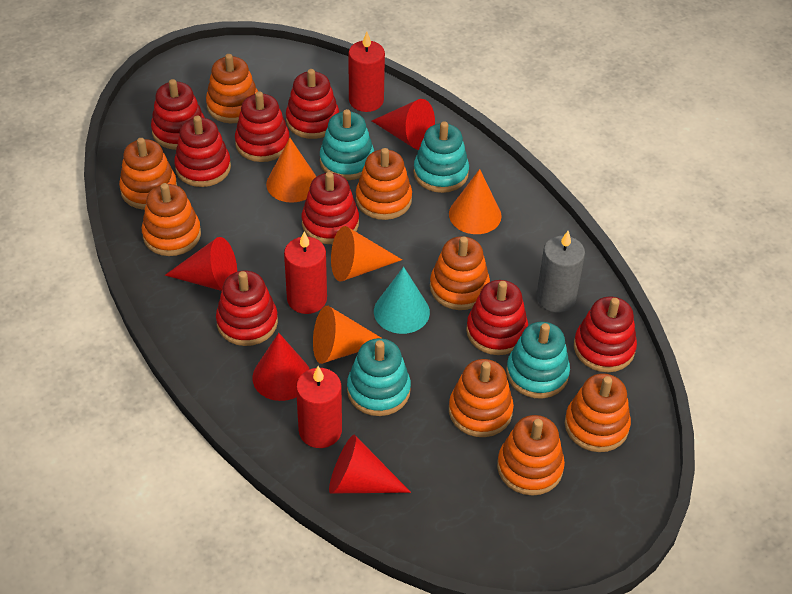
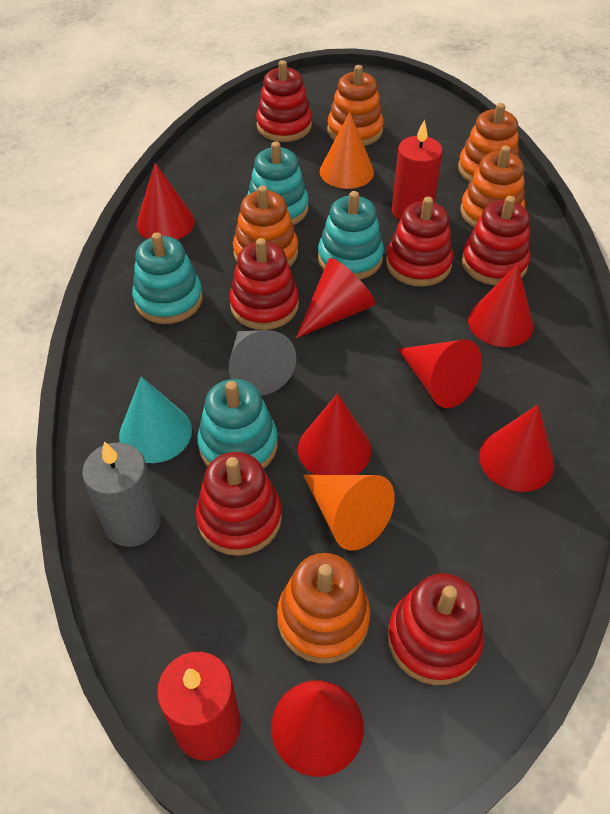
grey cone: 0 -> 1
orange cone: 4 -> 2
orange stacking toy: 8 -> 5
red candle: 3 -> 2
red cone: 4 -> 7
red stacking toy: 8 -> 6

